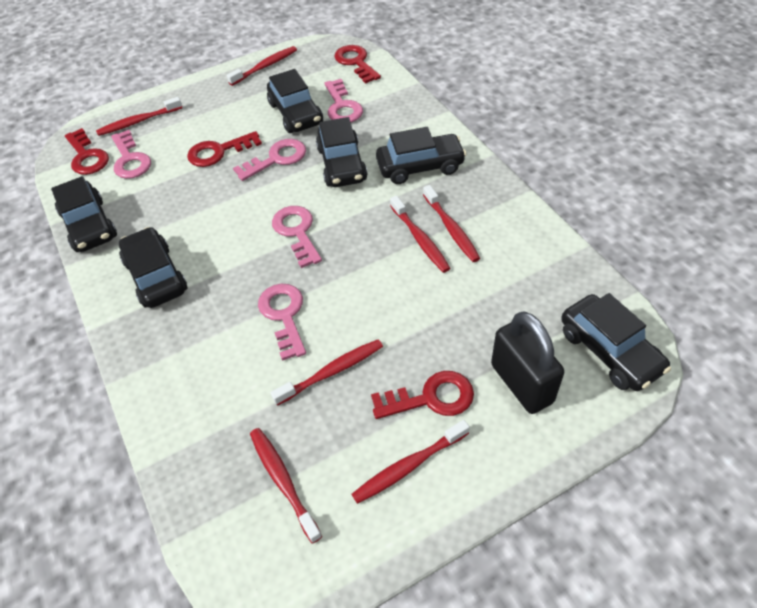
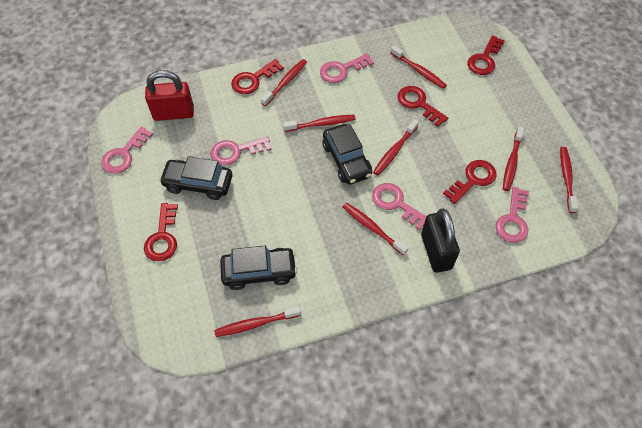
black car: 6 -> 3
red key: 4 -> 5
red padlock: 0 -> 1
red toothbrush: 7 -> 8

